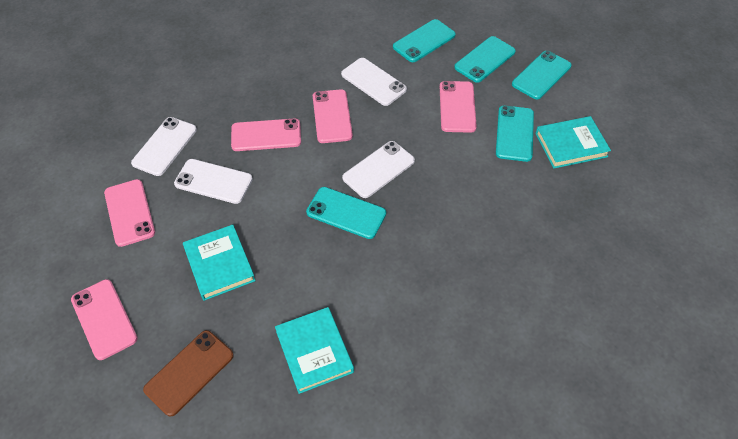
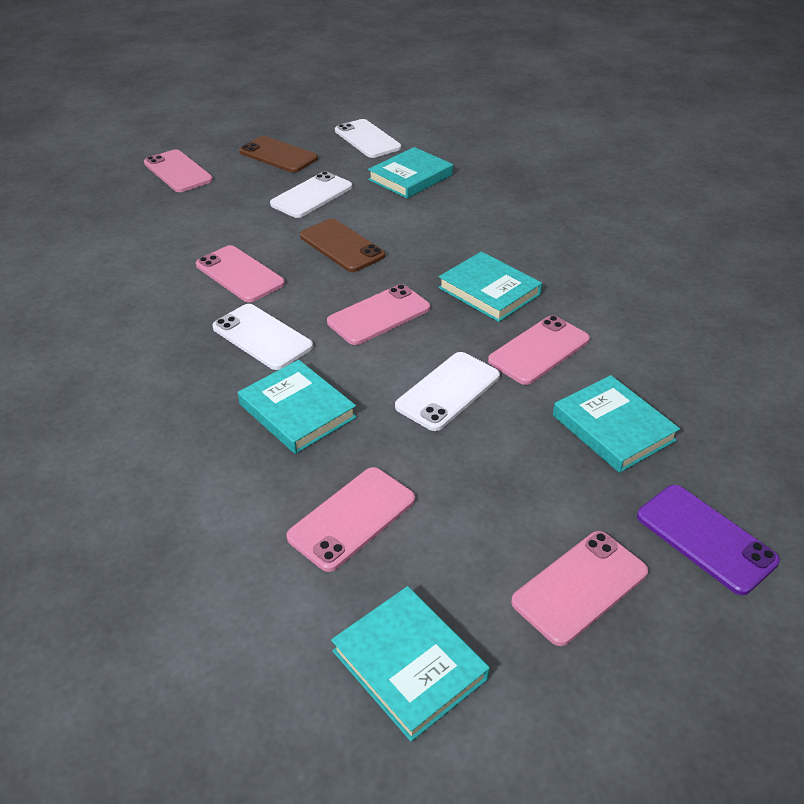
brown phone: 1 -> 2
pink phone: 5 -> 6
purple phone: 0 -> 1
turquoise book: 3 -> 5
turquoise phone: 5 -> 0

